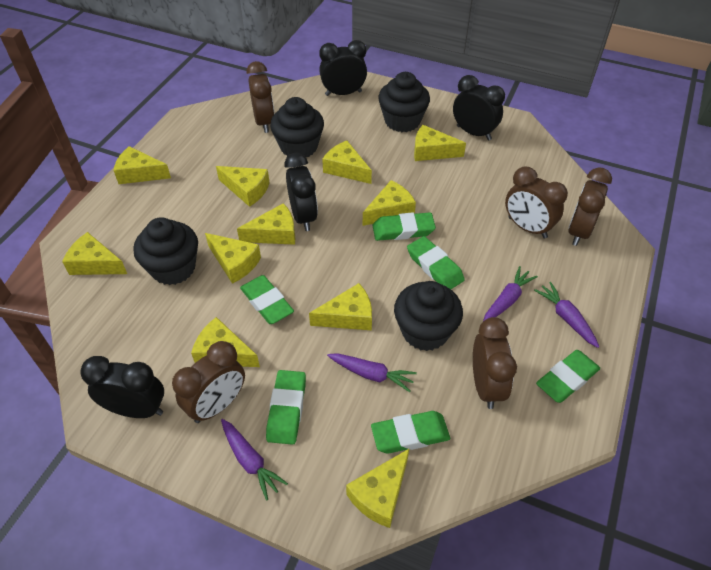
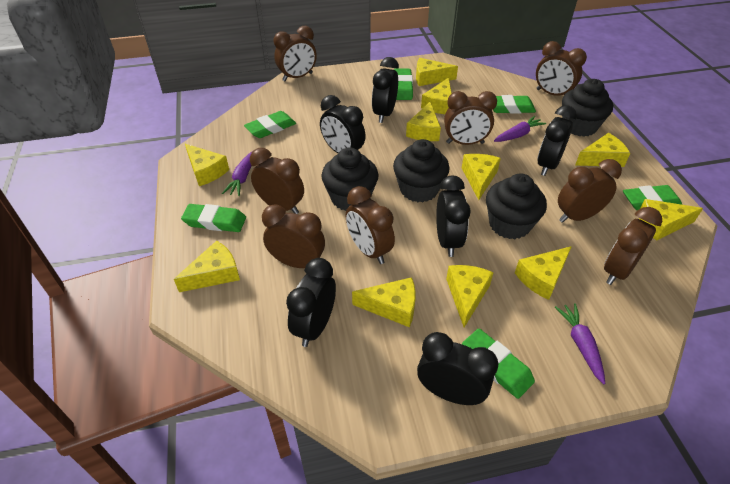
black clock: 4 -> 6
brown clock: 5 -> 8
purple carrot: 4 -> 3

